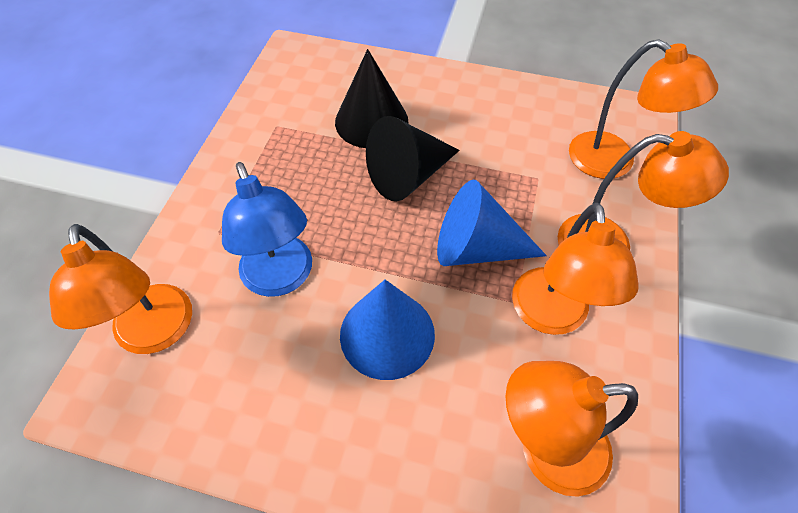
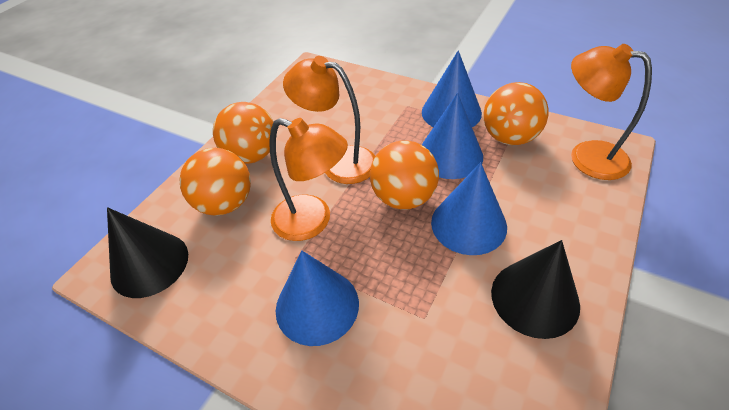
blue cone: 2 -> 4
blue lamp: 1 -> 0
orange ball: 0 -> 4
orange lamp: 5 -> 3

